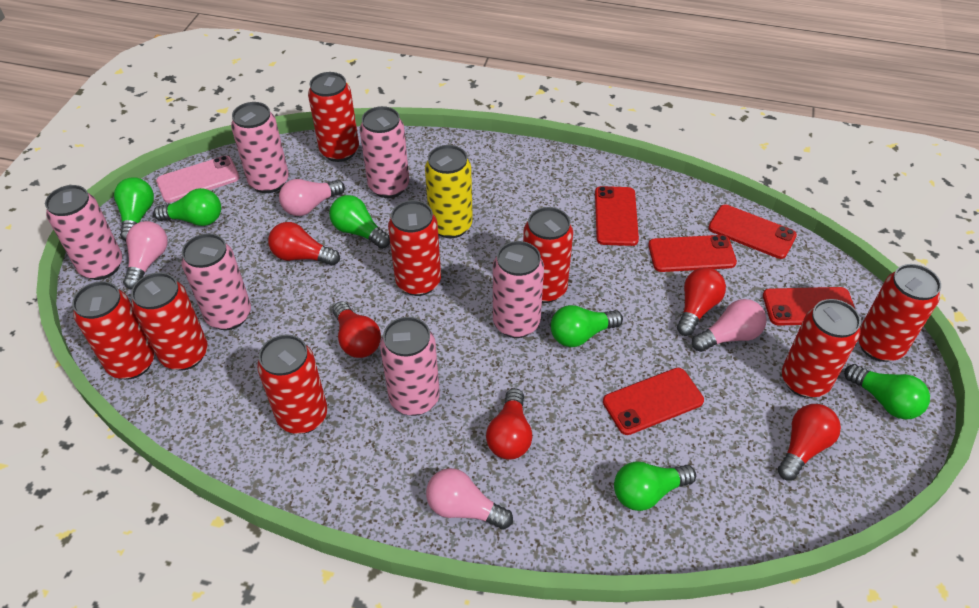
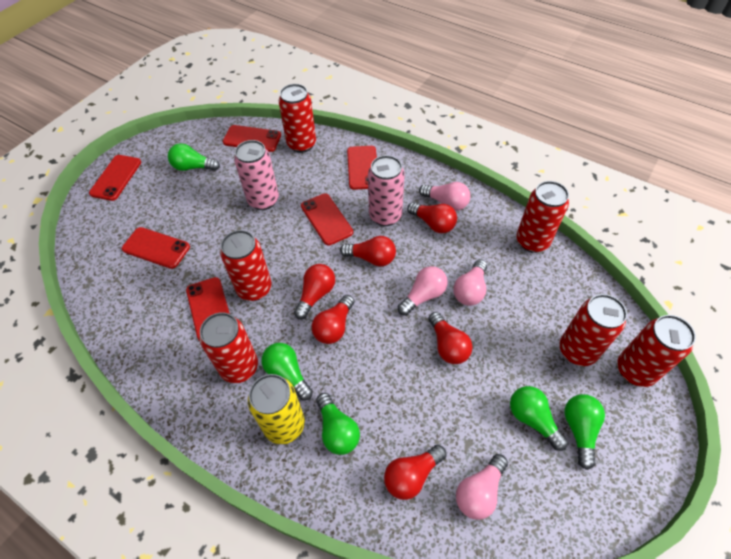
green light bulb: 6 -> 5
pink can: 6 -> 2
pink phone: 1 -> 0
red can: 8 -> 6
red light bulb: 5 -> 6
red phone: 5 -> 6

